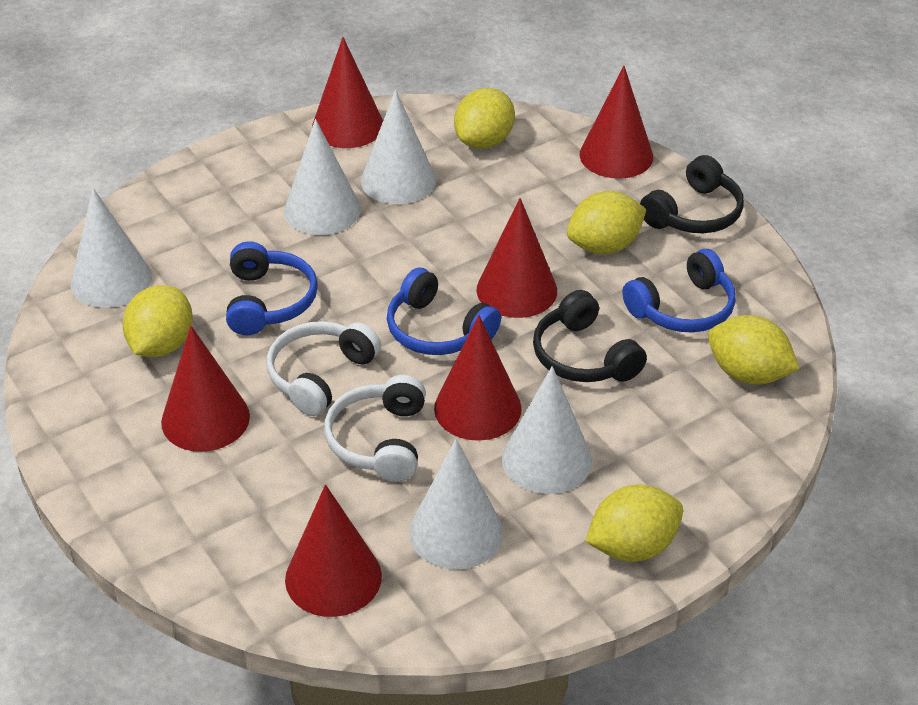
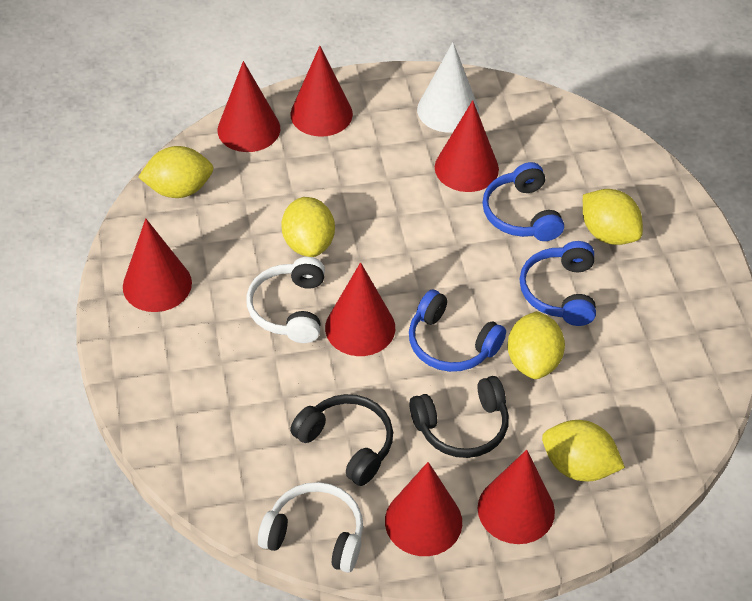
red cone: 6 -> 7
white cone: 5 -> 1

